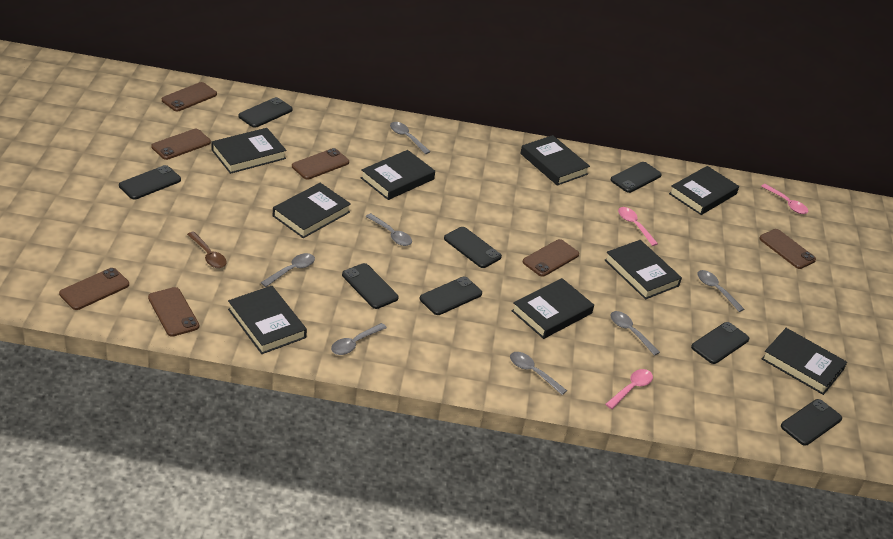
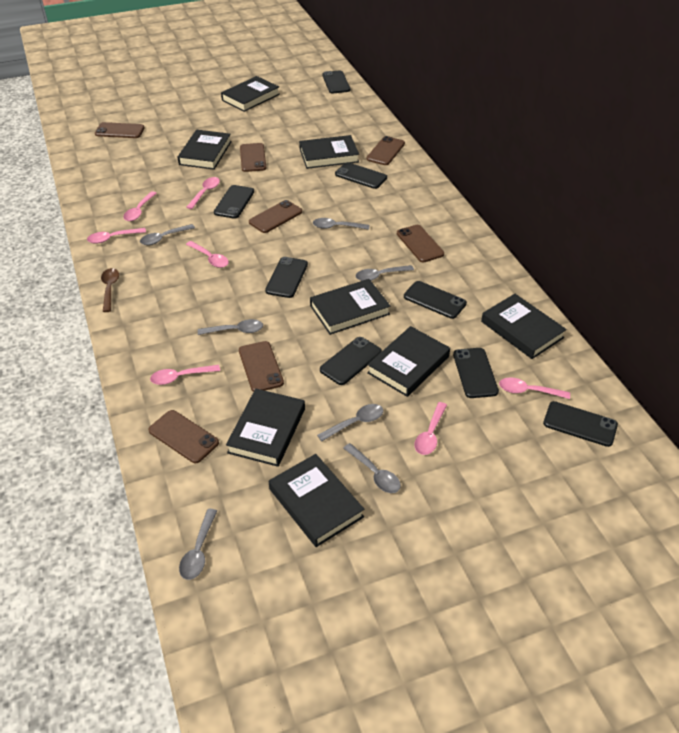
black book: 9 -> 8
pink spoon: 3 -> 7

